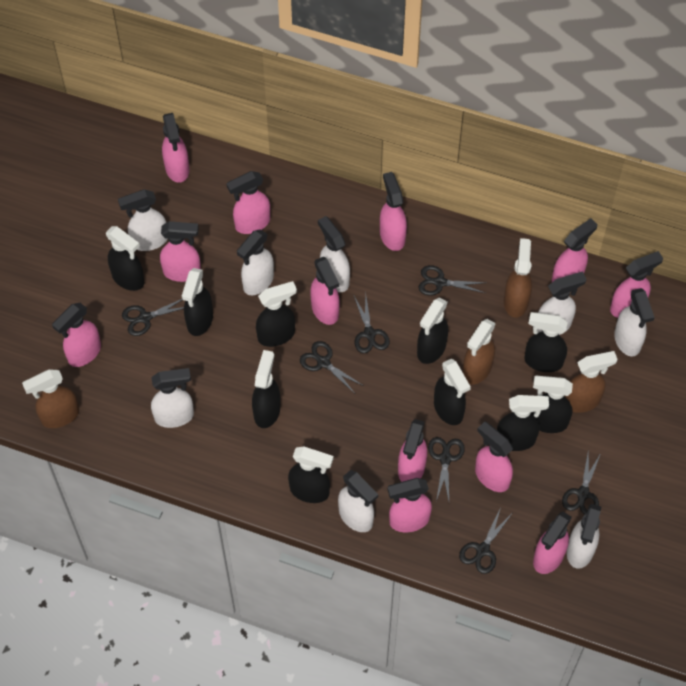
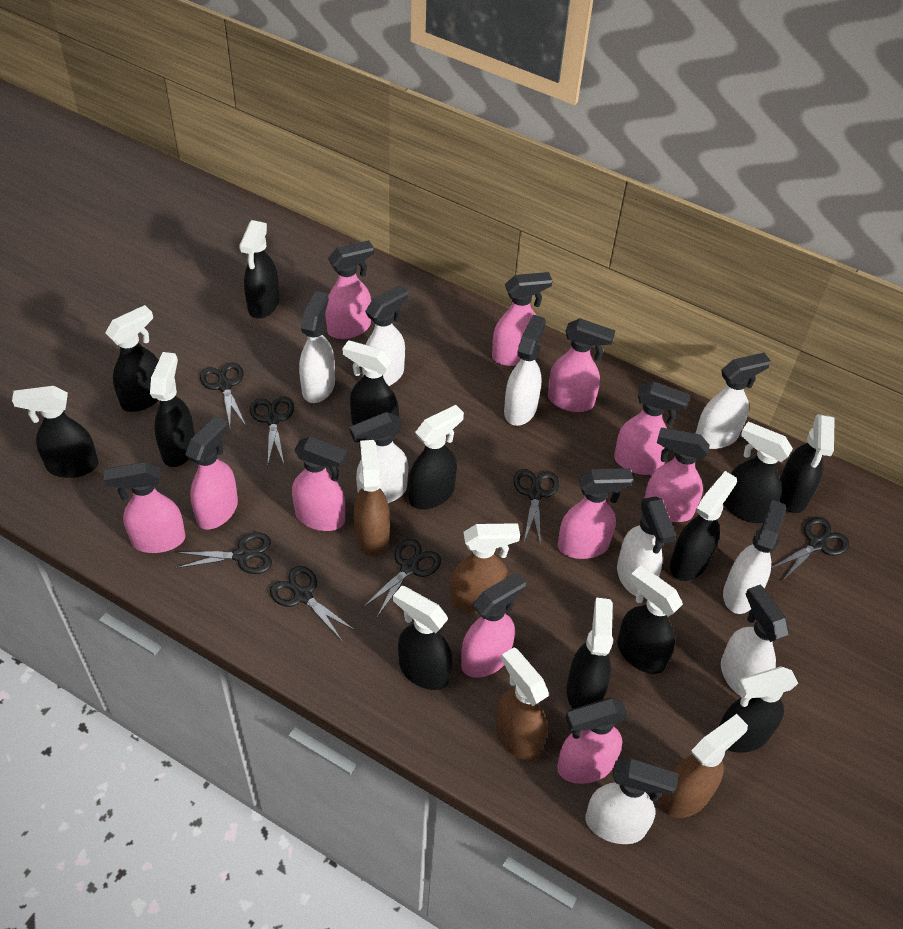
black spray bottle: 10 -> 13
pink spray bottle: 12 -> 11
white spray bottle: 8 -> 9

